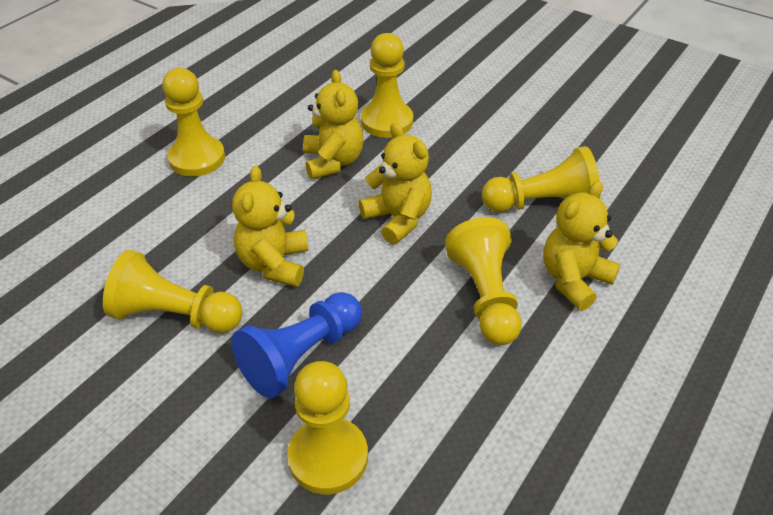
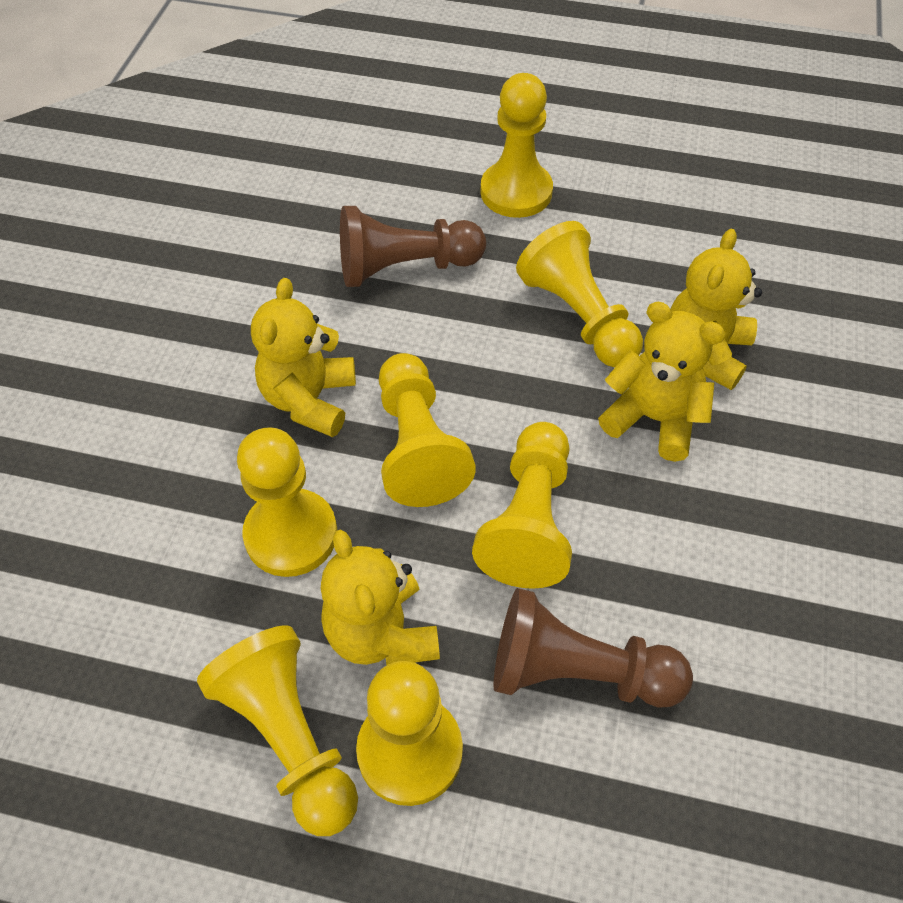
blue pawn: 1 -> 0
brown pawn: 0 -> 2
yellow pawn: 6 -> 7

